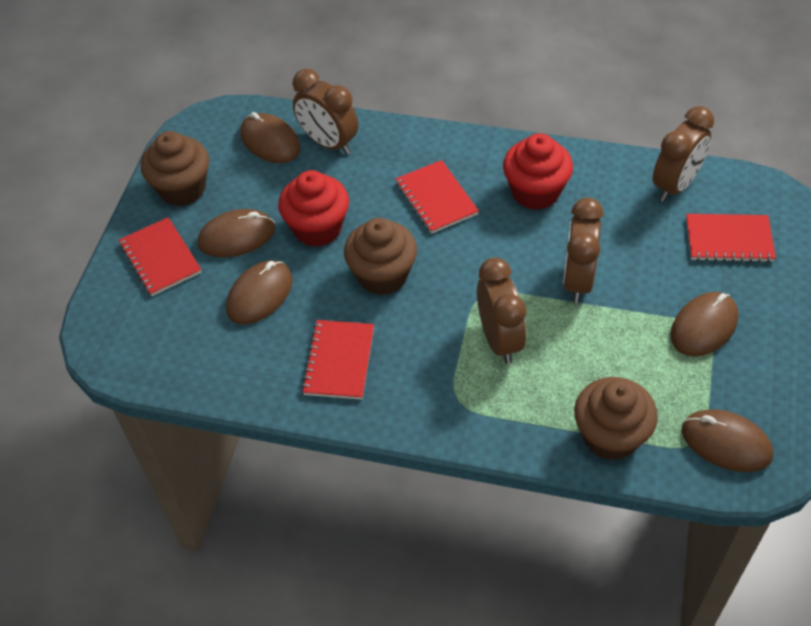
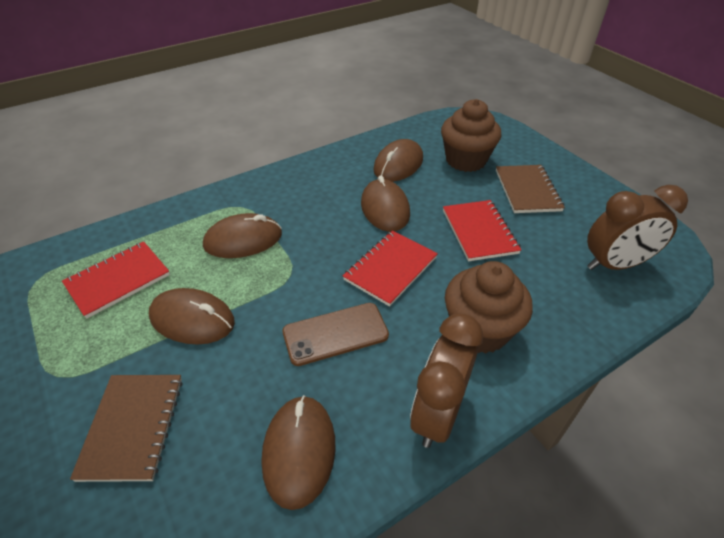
brown clock: 4 -> 2
brown cupcake: 3 -> 2
brown notebook: 0 -> 2
brown phone: 0 -> 1
red cupcake: 2 -> 0
red notebook: 4 -> 3

